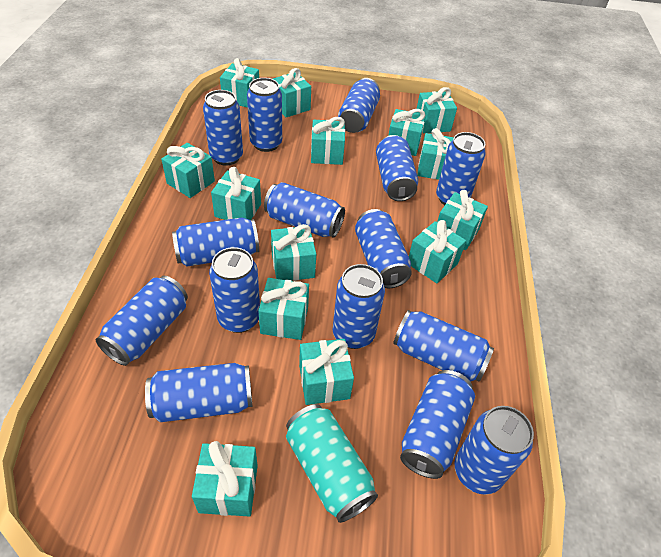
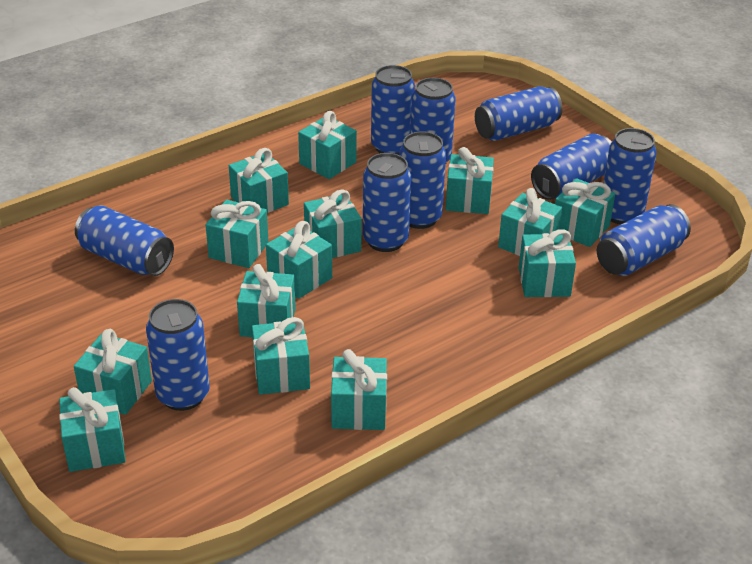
blue can: 15 -> 10
turquoise can: 1 -> 0

